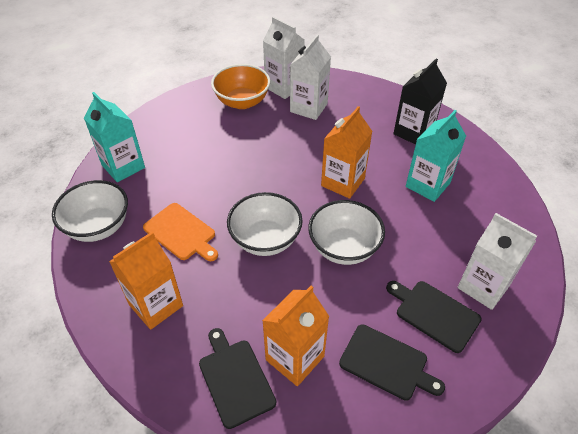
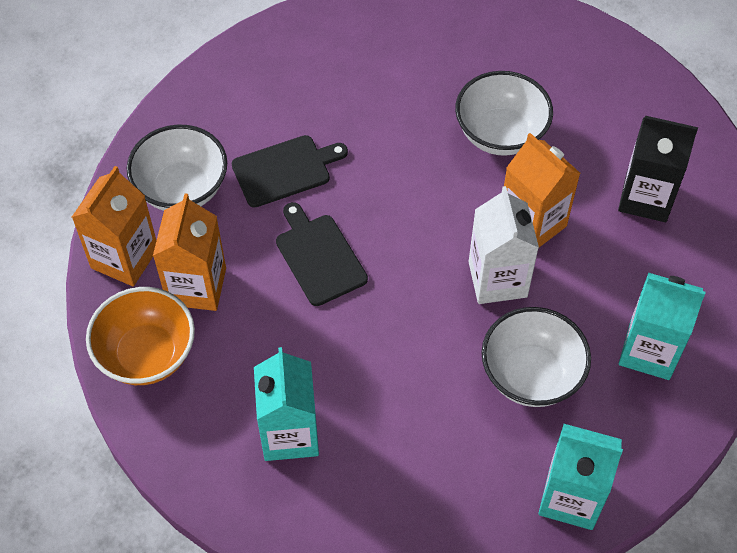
black cutting board: 3 -> 2
orange cutting board: 1 -> 0
turquoise carton: 2 -> 3
white carton: 3 -> 1

